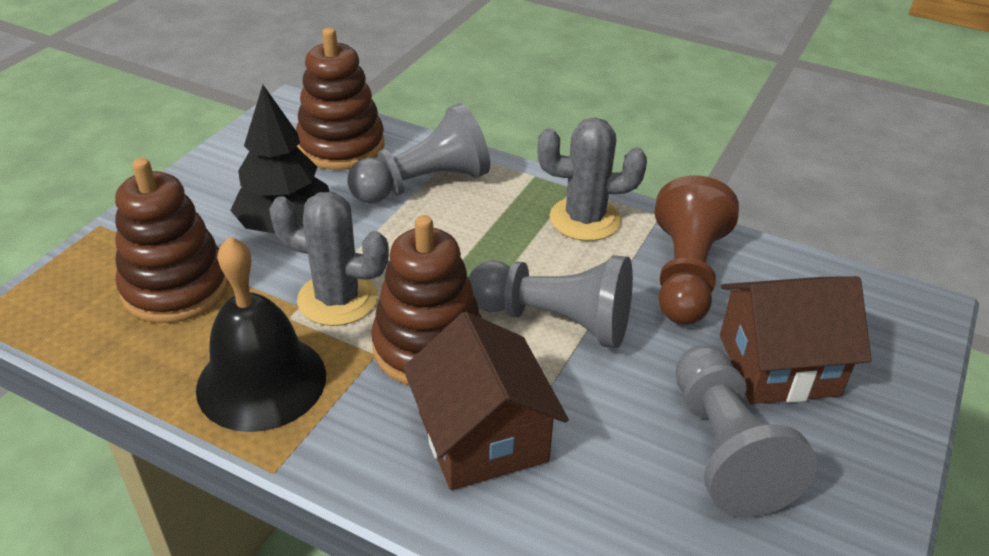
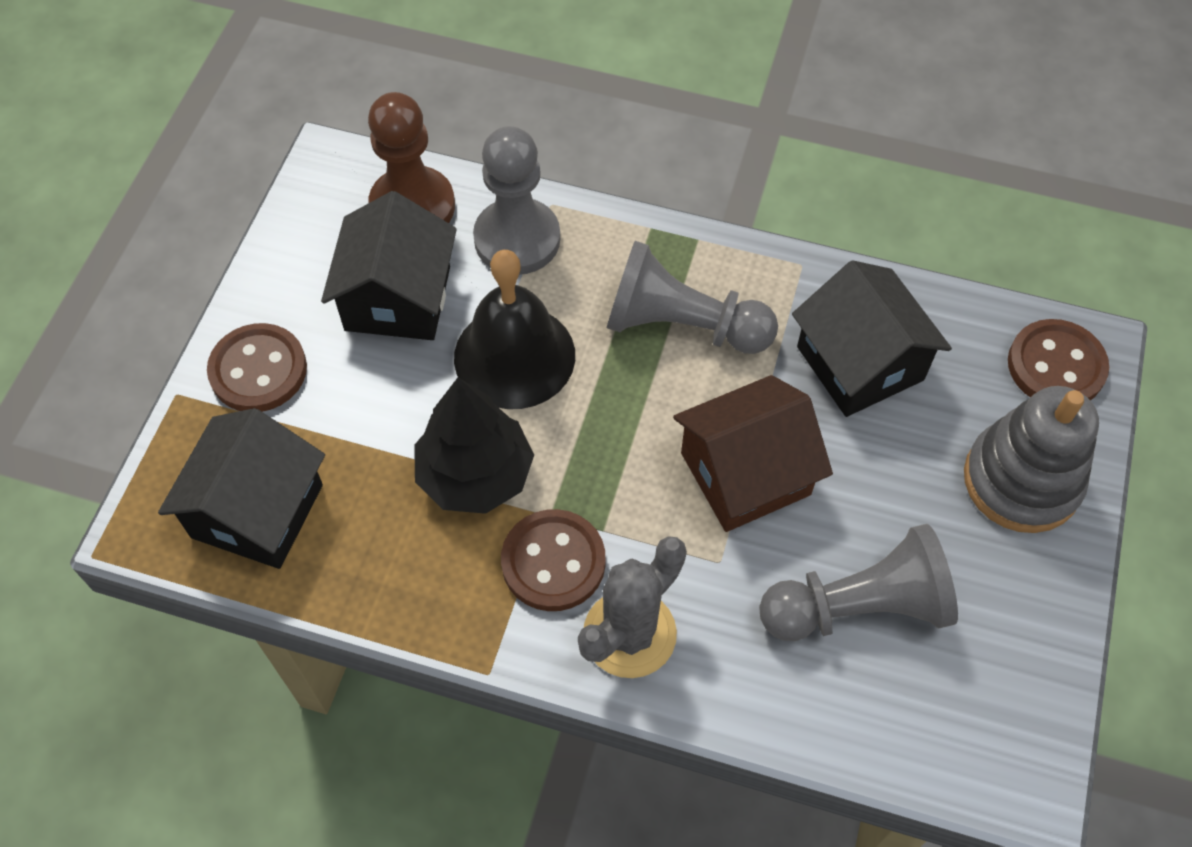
black house: 0 -> 3
brown button: 0 -> 3
brown house: 2 -> 1
brown stacking toy: 3 -> 0
grey cactus: 2 -> 1
grey stacking toy: 0 -> 1

